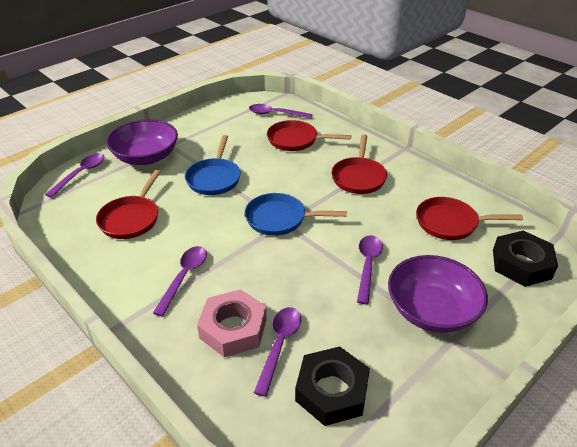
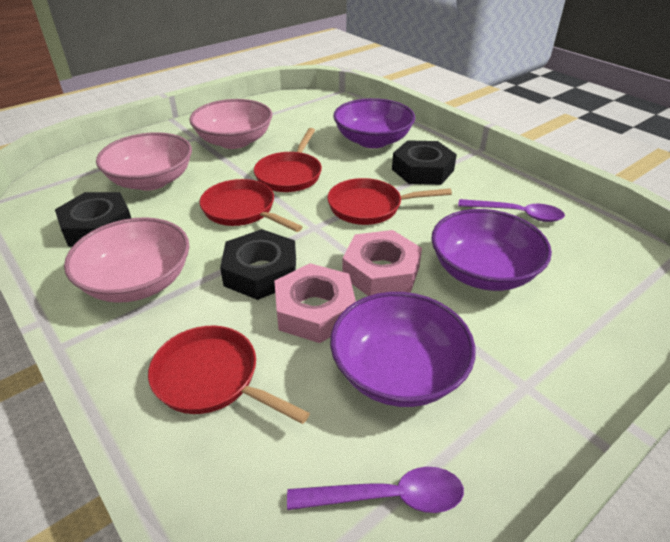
black nut: 2 -> 3
blue pan: 2 -> 0
pink bowl: 0 -> 3
pink nut: 1 -> 2
purple bowl: 2 -> 3
purple spoon: 5 -> 2

